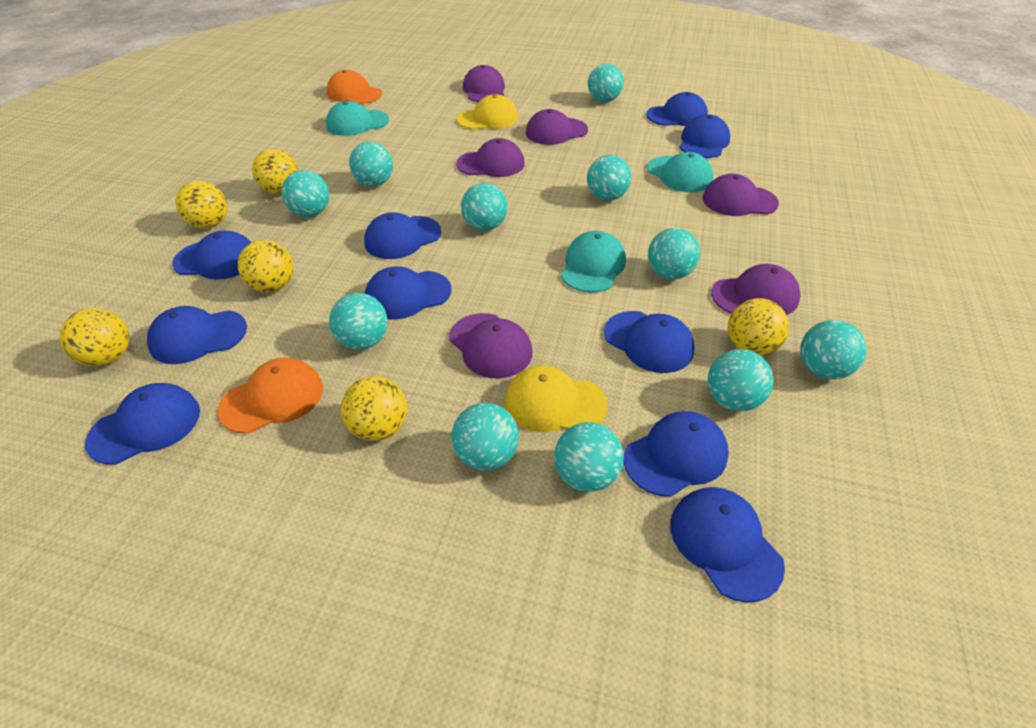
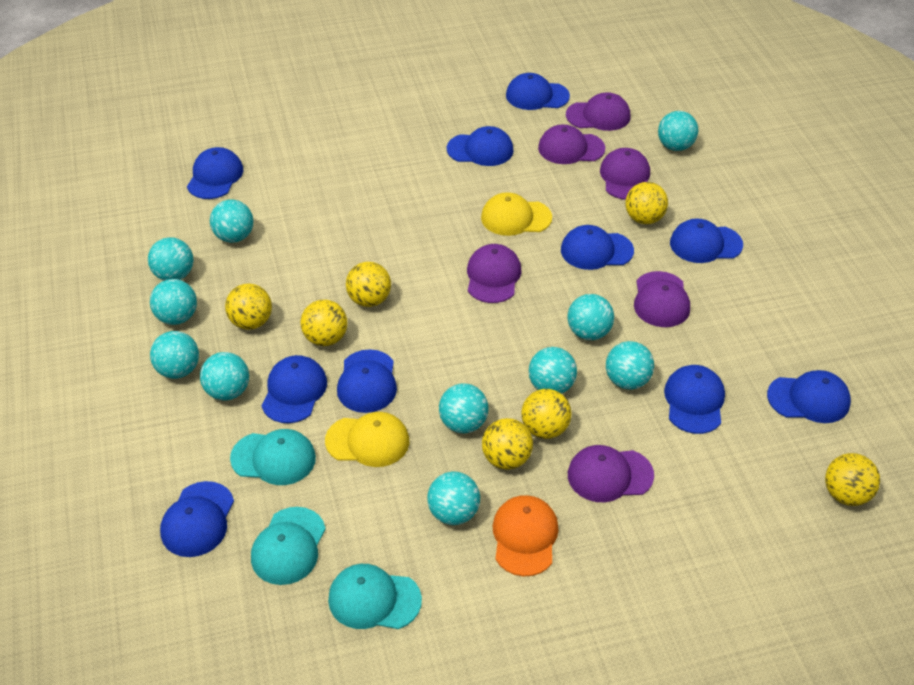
orange cap: 2 -> 1
yellow ball: 6 -> 7

